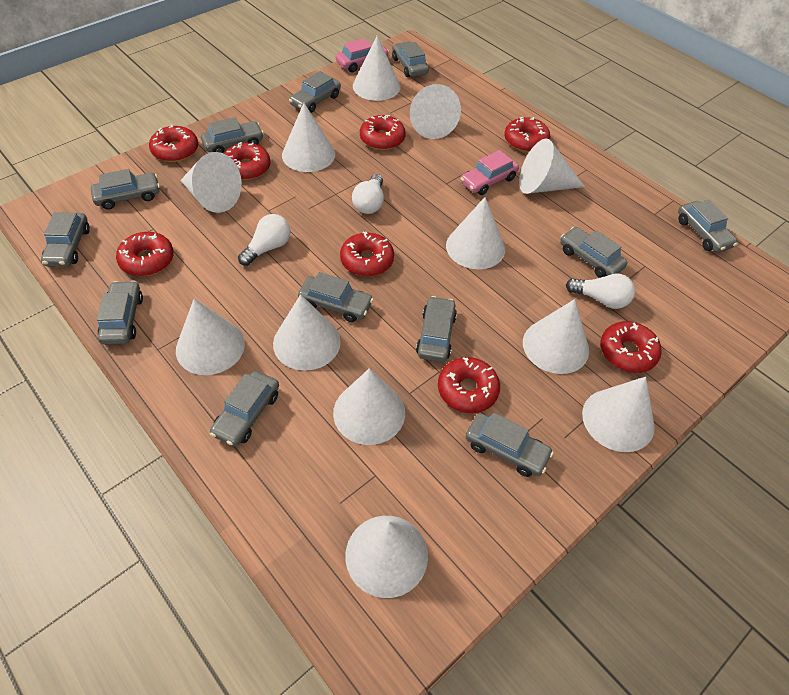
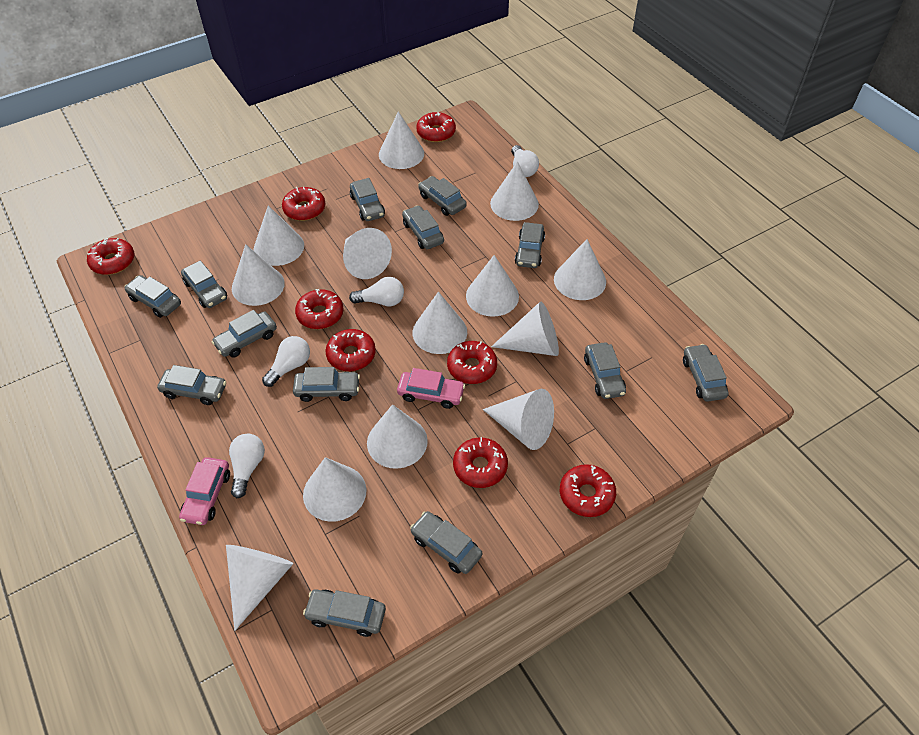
grey car: 12 -> 13
white cone: 12 -> 13
white light bulb: 3 -> 4

